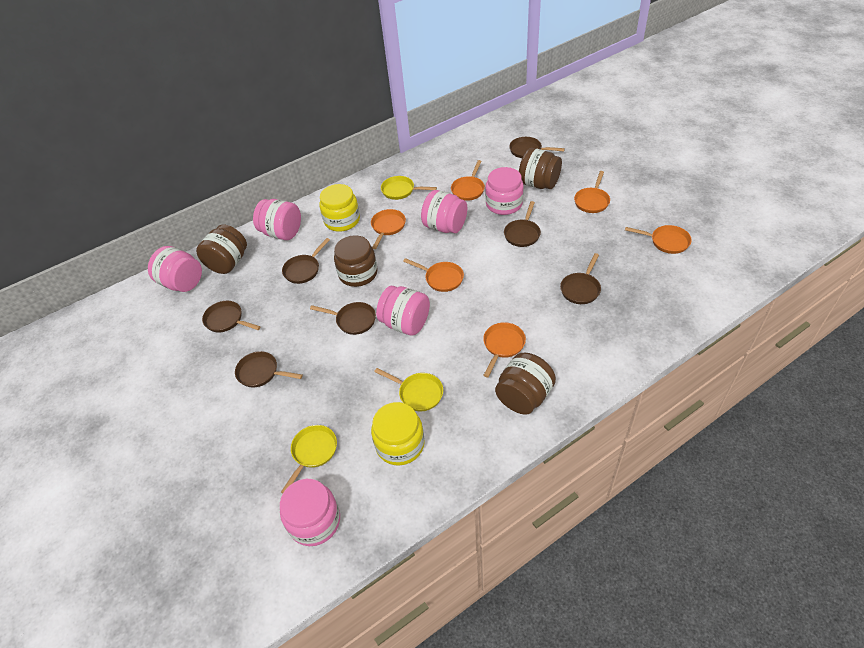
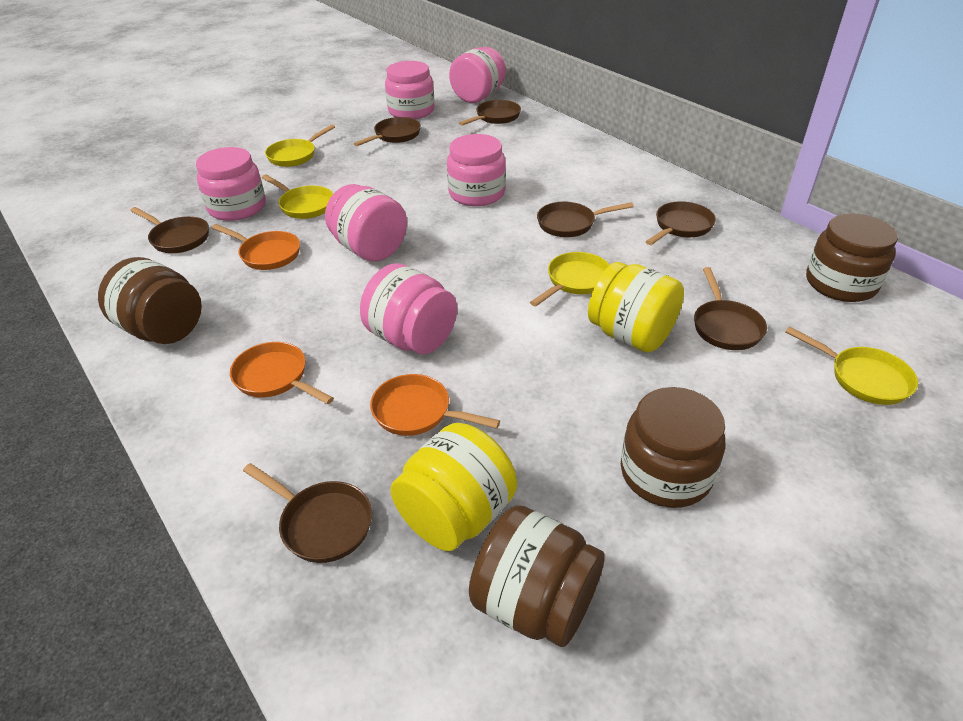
orange pan: 6 -> 3
yellow pan: 3 -> 4

